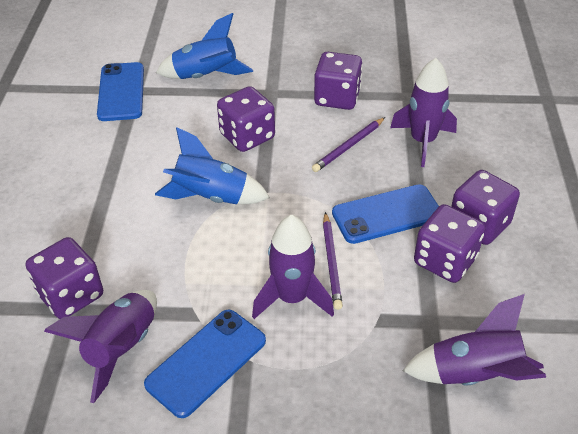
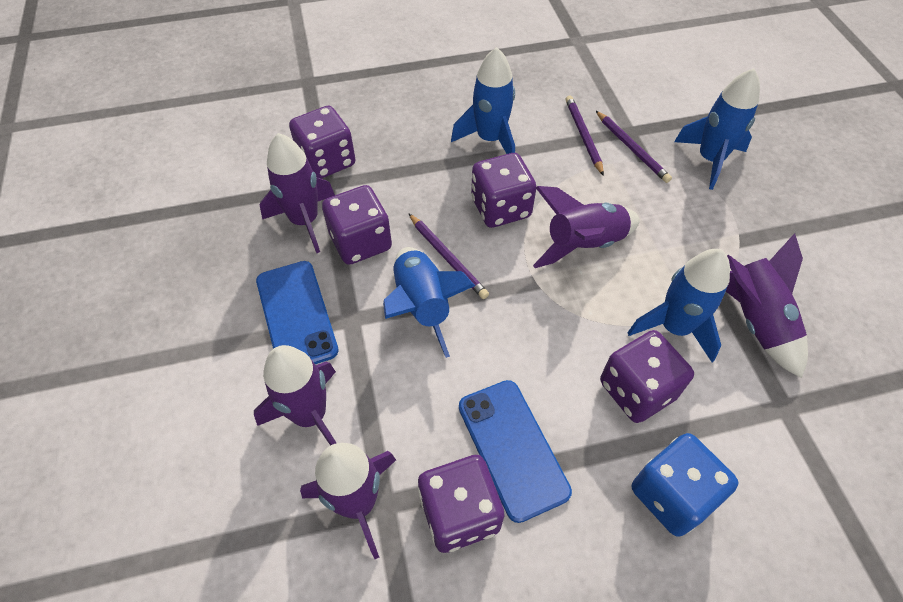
blue dice: 0 -> 1
blue phone: 3 -> 2
blue rocket: 2 -> 4
purple pencil: 2 -> 3
purple rocket: 4 -> 5

